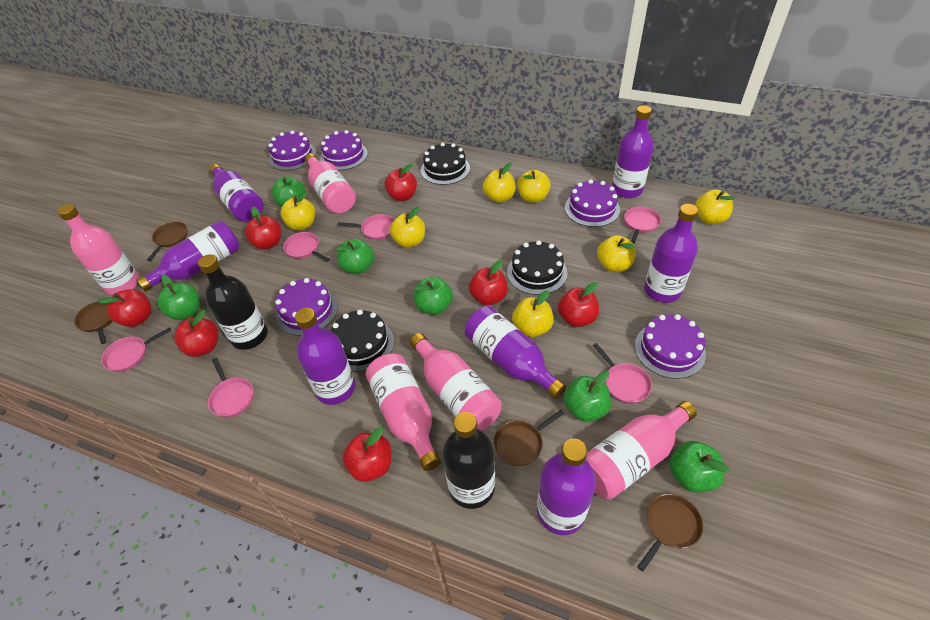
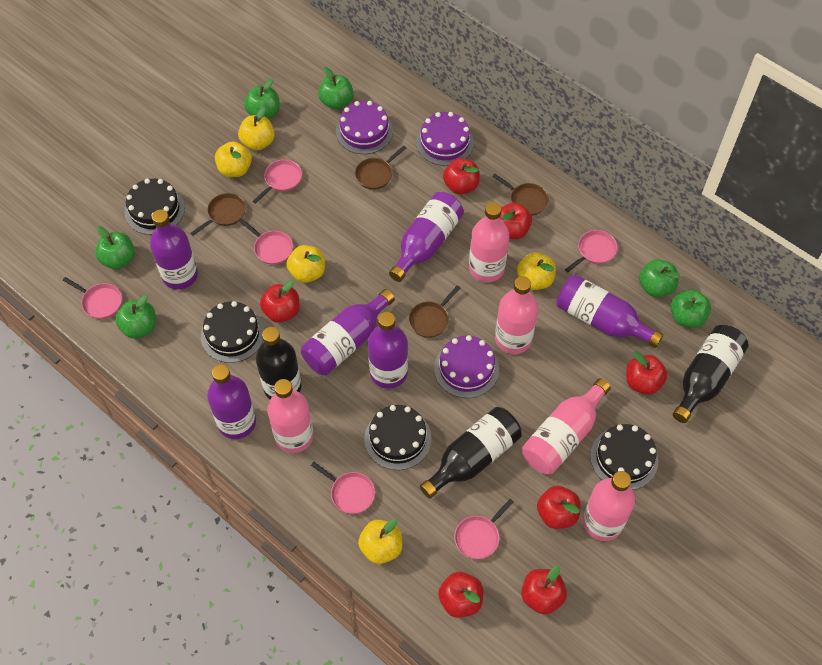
black bottle: 2 -> 3
black cake: 3 -> 4
purple bottle: 7 -> 6
purple cake: 5 -> 3
yellow apple: 7 -> 5

